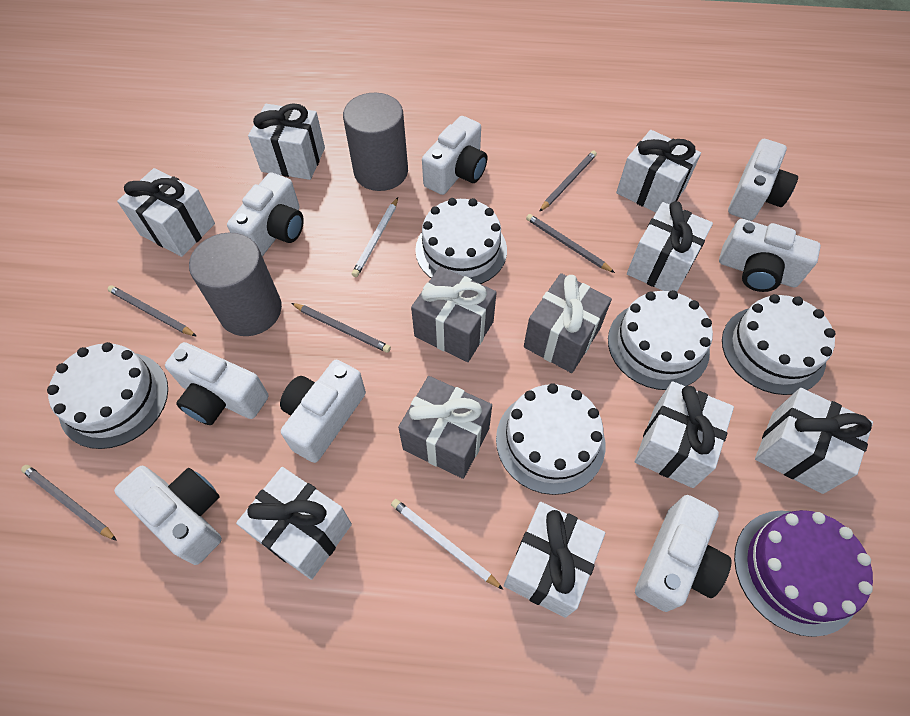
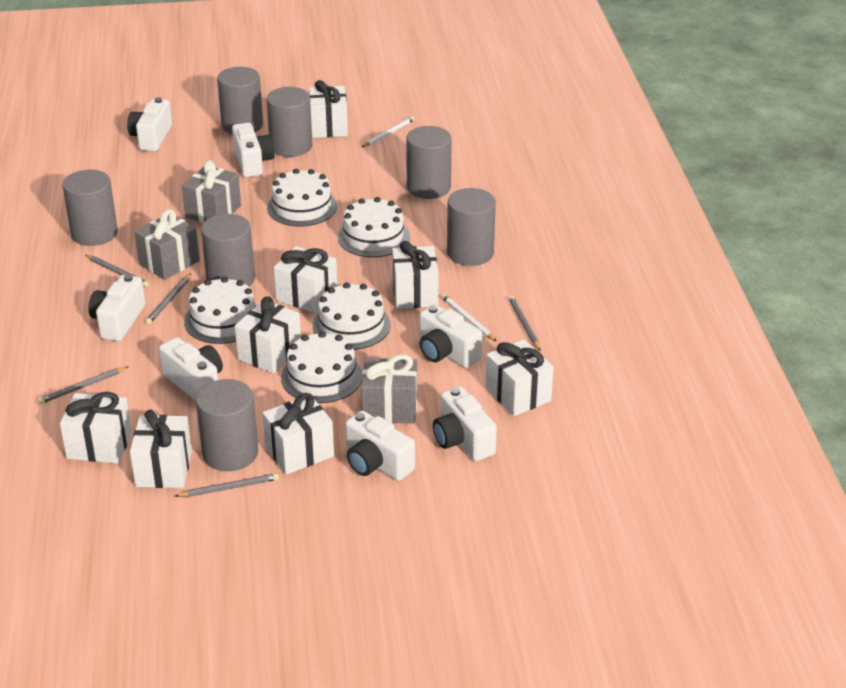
grey cylinder: 2 -> 7
purple cake: 1 -> 0
white camera: 8 -> 7

